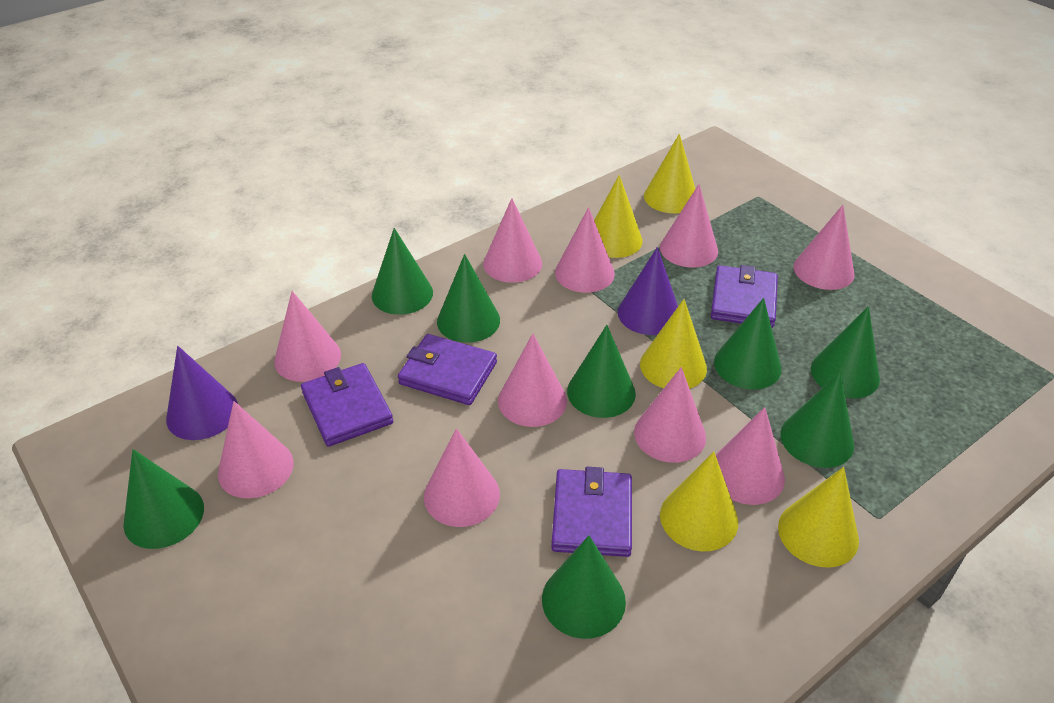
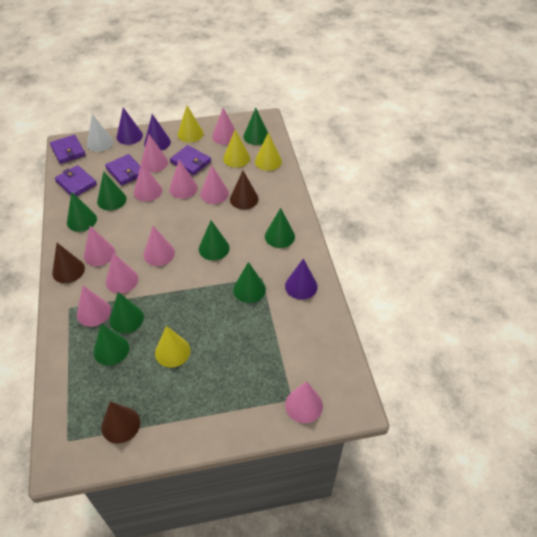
brown cone: 0 -> 3
purple cone: 2 -> 3
white cone: 0 -> 1
yellow cone: 5 -> 4

